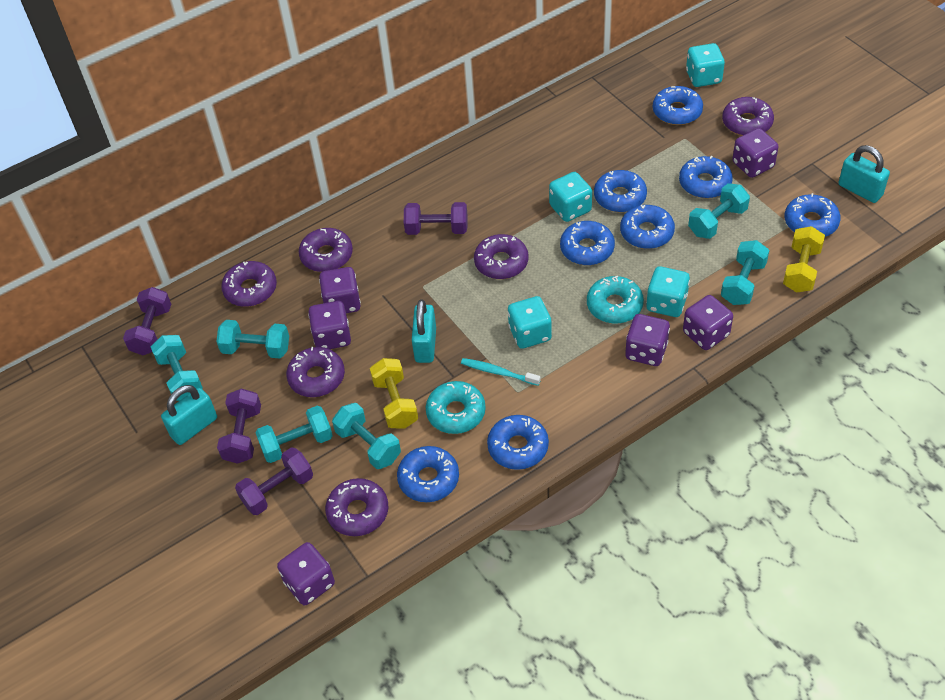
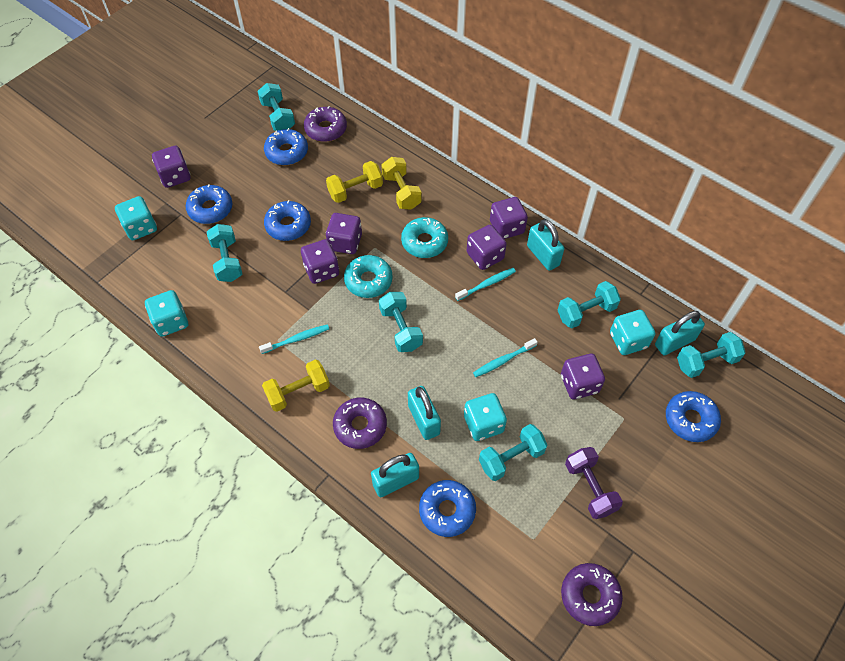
blue donut: 8 -> 5
purple donut: 6 -> 3
purple dumbbell: 4 -> 1
turquoise padlock: 3 -> 4
turquoise toothbrush: 1 -> 3
yellow dumbbell: 2 -> 3

